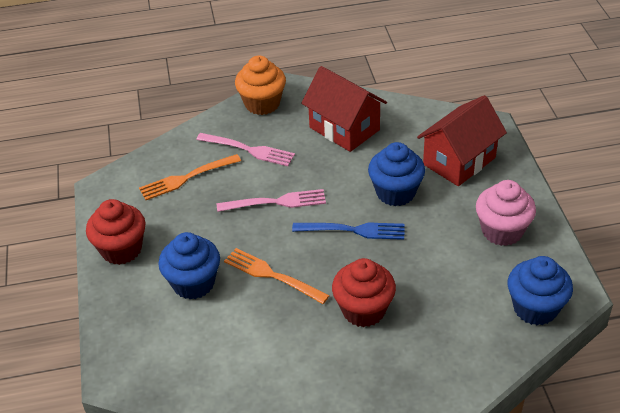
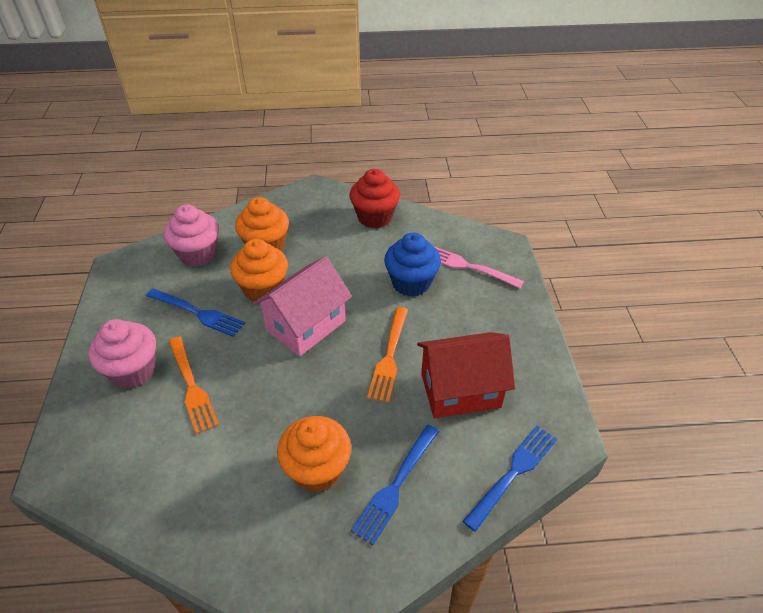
blue cupcake: 3 -> 1
blue fork: 1 -> 3
orange cupcake: 1 -> 3
pink cupcake: 1 -> 2
pink fork: 2 -> 1
pink house: 0 -> 1
red cupcake: 2 -> 1
red house: 2 -> 1

